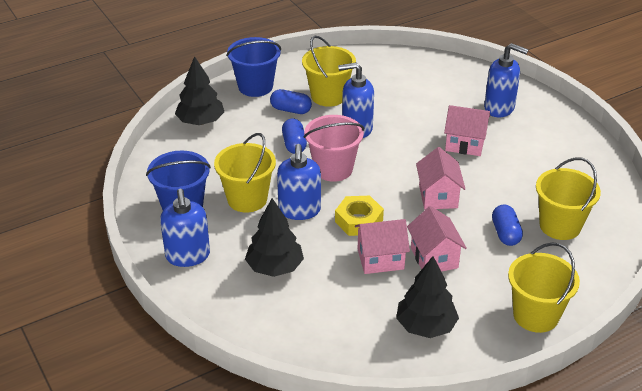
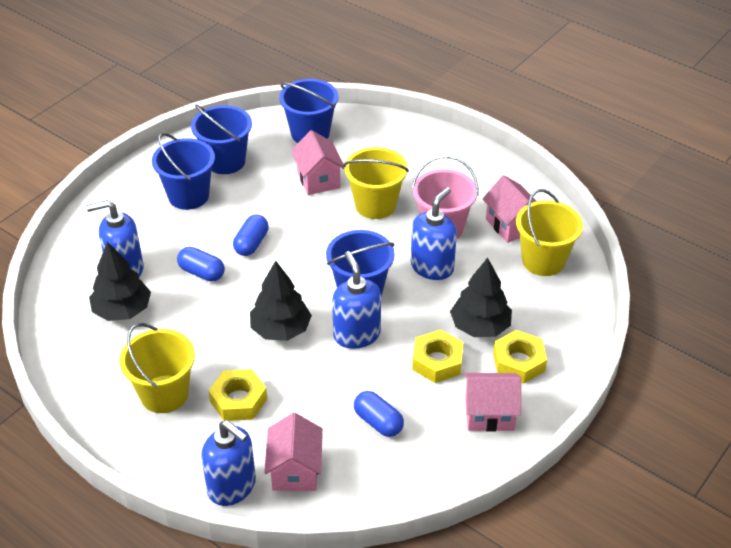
blue bucket: 2 -> 4
yellow bucket: 4 -> 3
yellow nut: 1 -> 3

